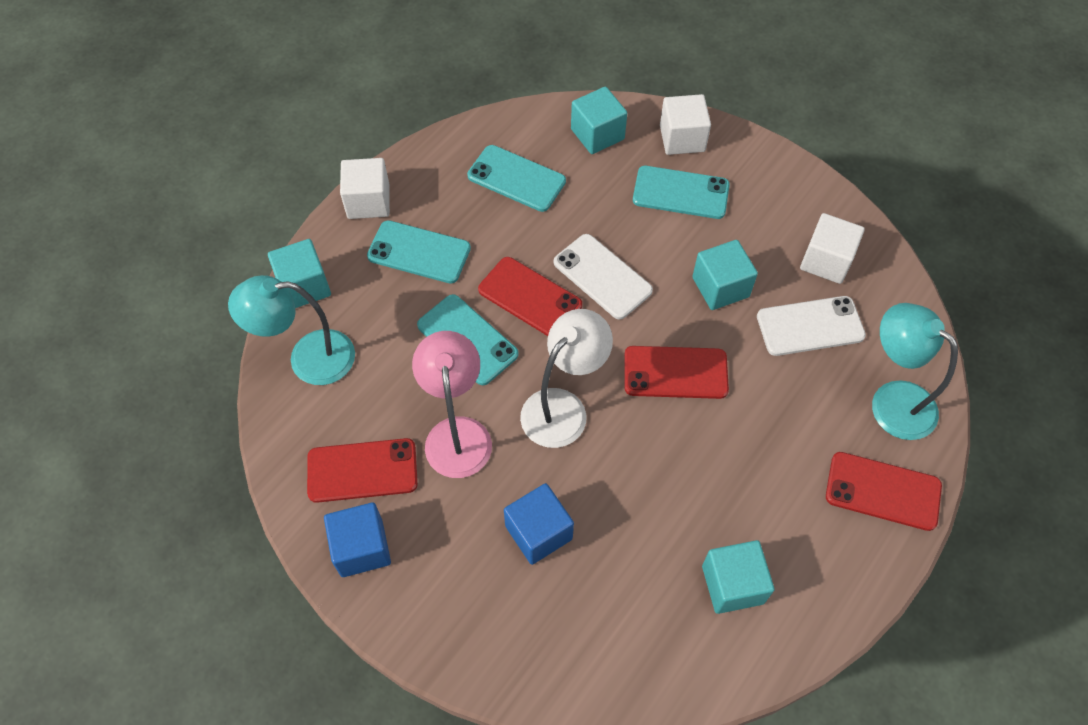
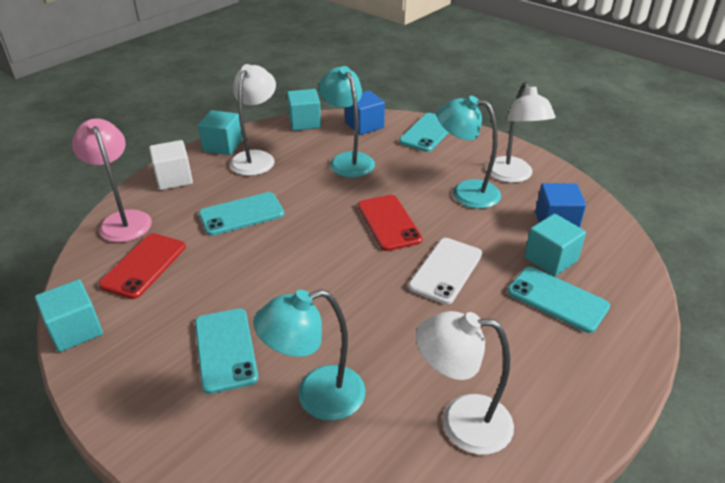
red phone: 4 -> 2
turquoise lamp: 2 -> 3
white cube: 3 -> 1
white lamp: 1 -> 3
white phone: 2 -> 1

